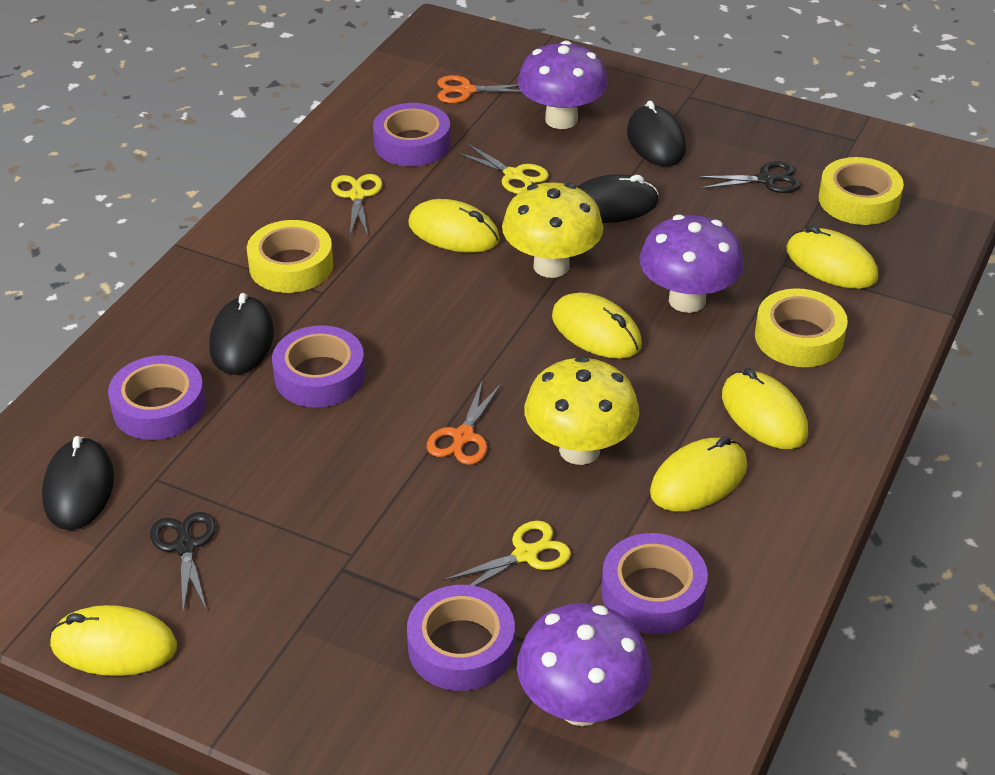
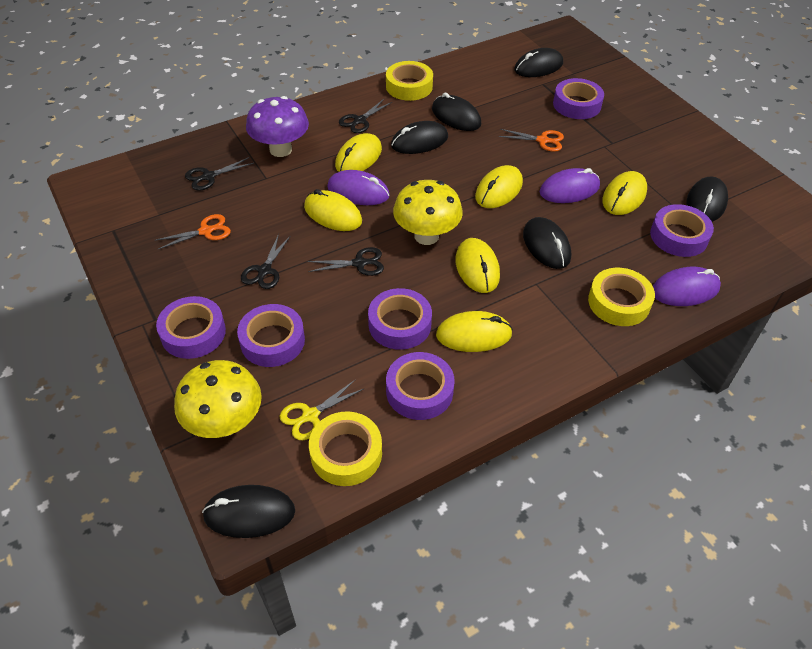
black mouse: 4 -> 6
black scissors: 2 -> 4
purple mouse: 0 -> 3
purple mushroom: 3 -> 1
purple tape: 5 -> 6
yellow scissors: 3 -> 1

